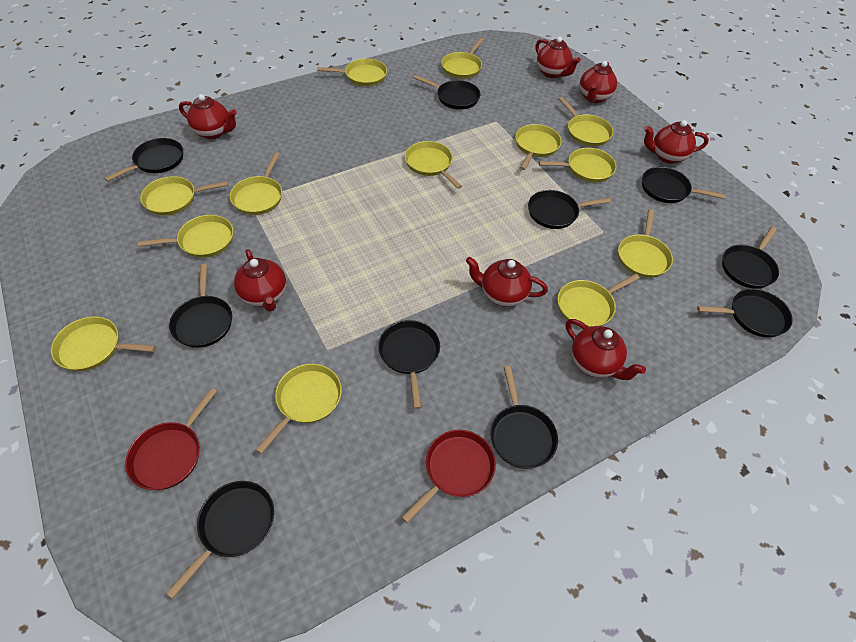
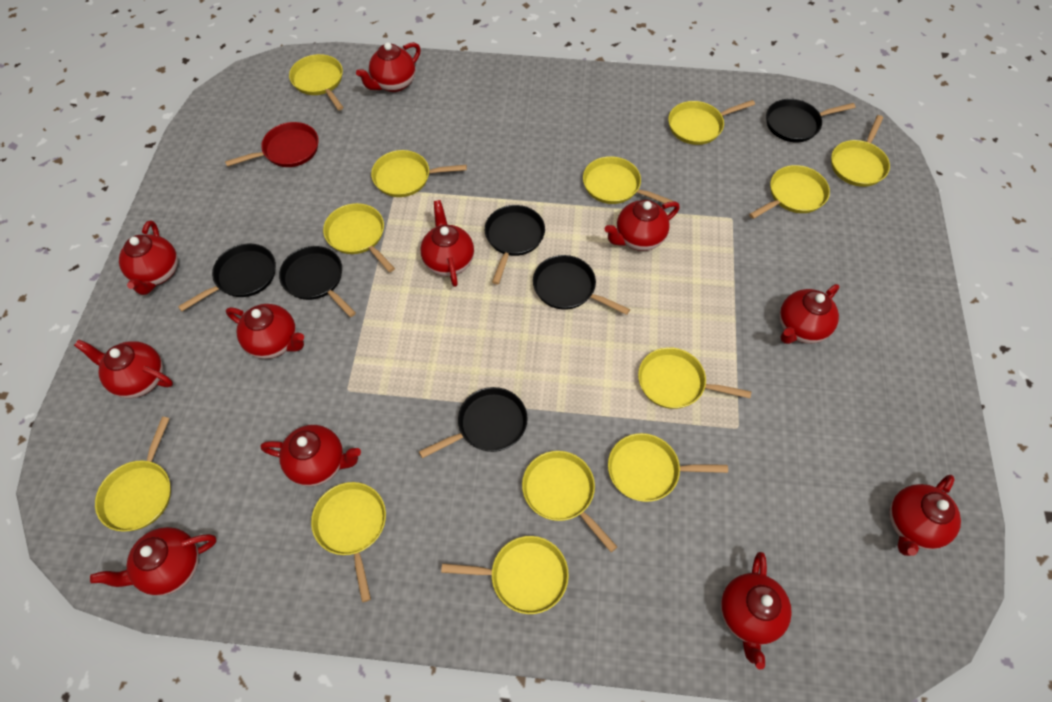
black pan: 10 -> 6
red pan: 2 -> 1
red teapot: 7 -> 11

